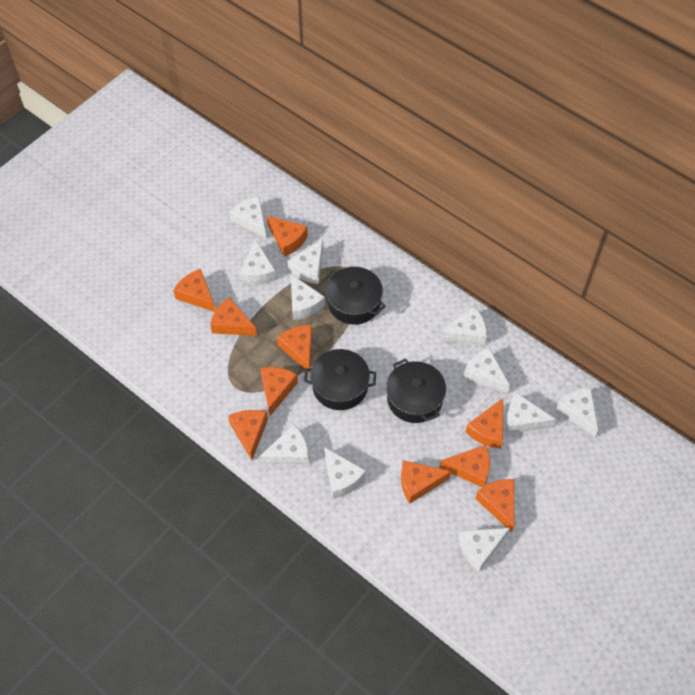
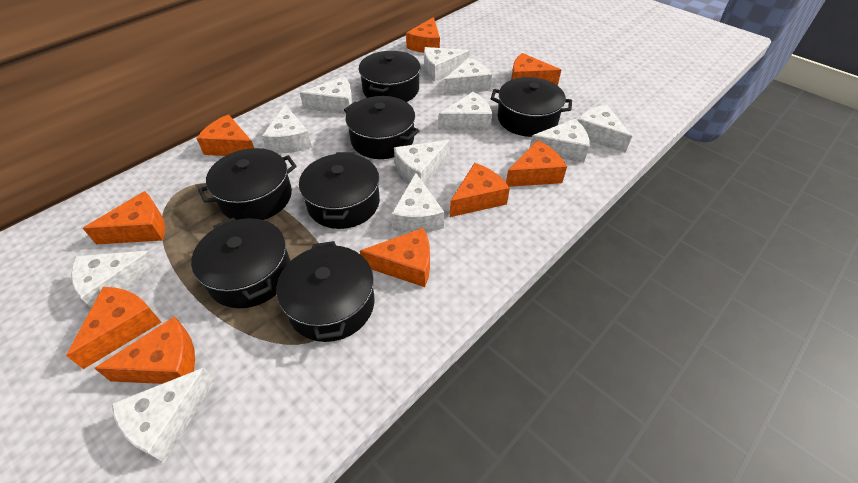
black pot: 3 -> 7
orange cheese: 10 -> 9

